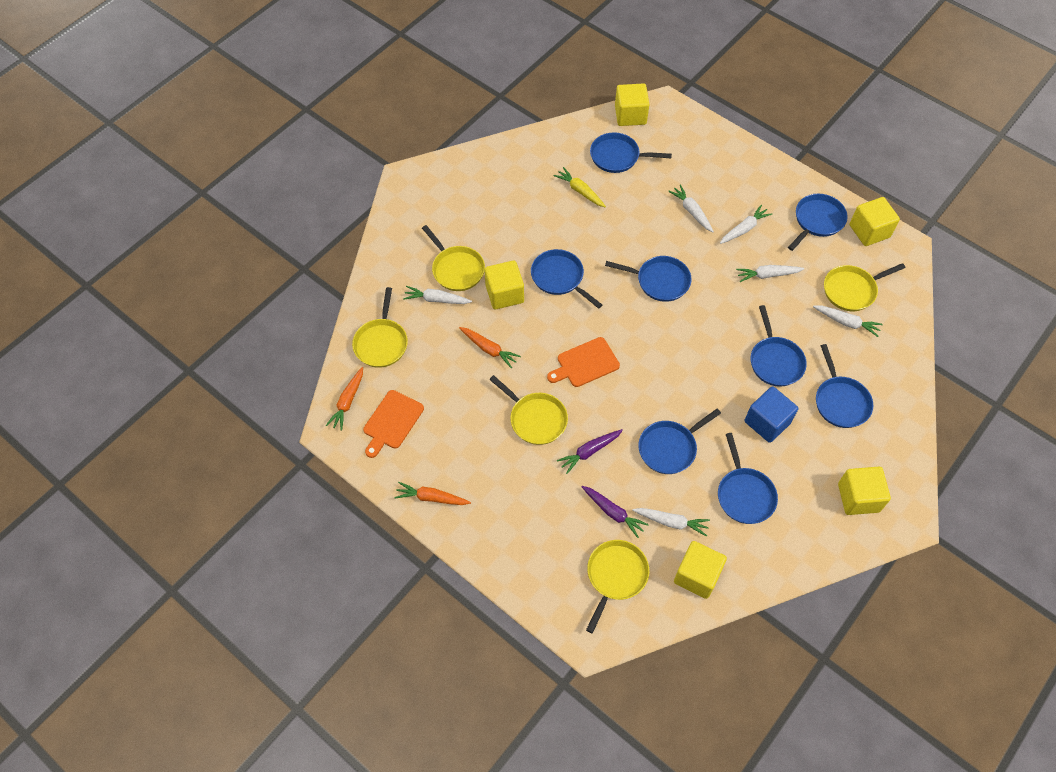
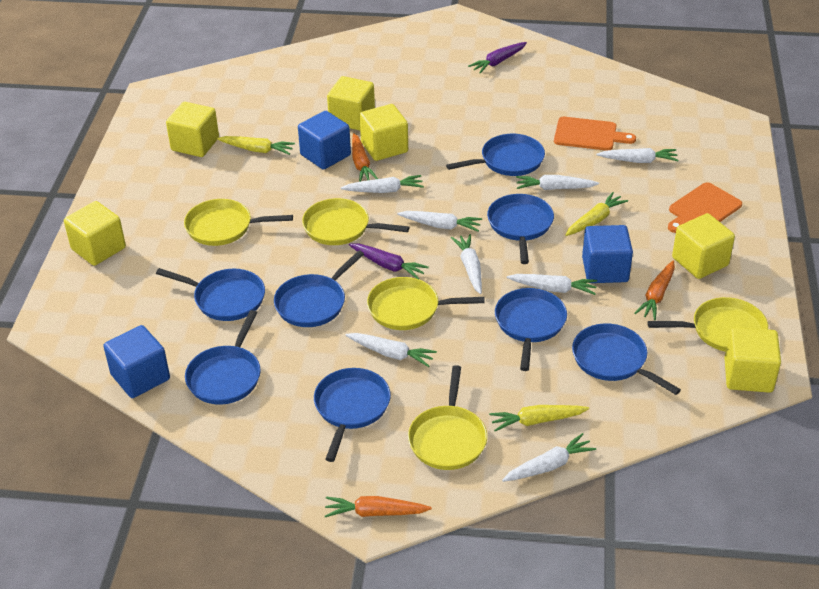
blue cube: 1 -> 3
white carrot: 6 -> 8
yellow carrot: 1 -> 3
yellow cube: 5 -> 6

